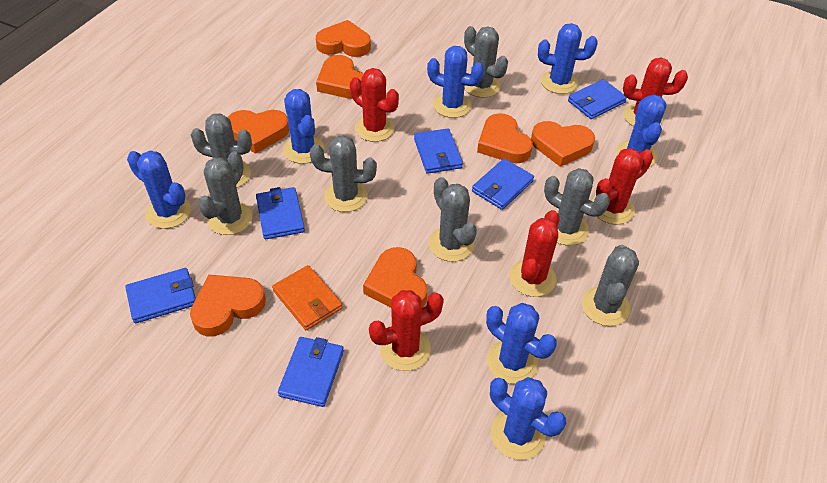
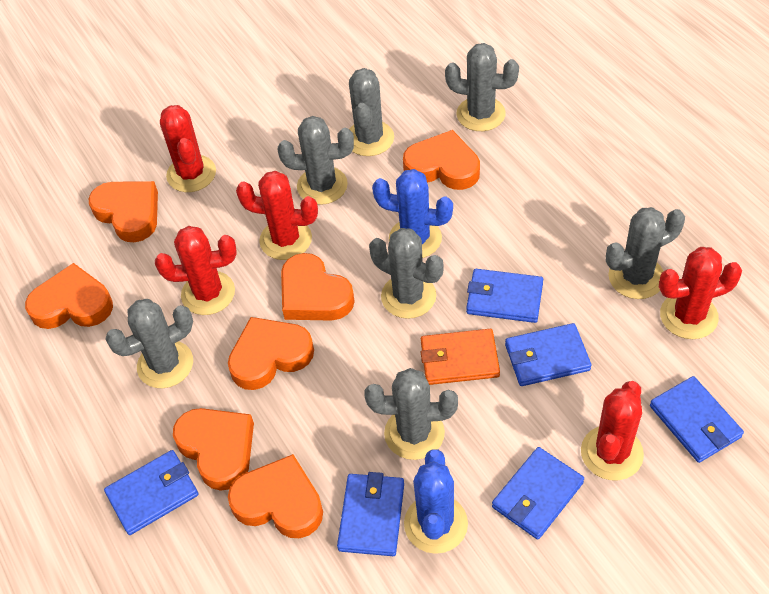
blue cactus: 7 -> 2

